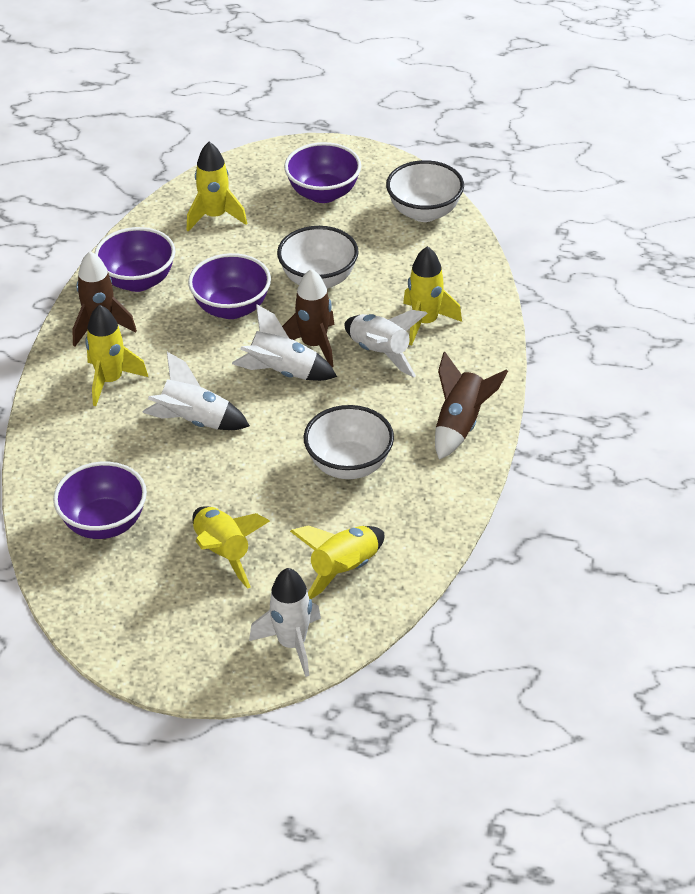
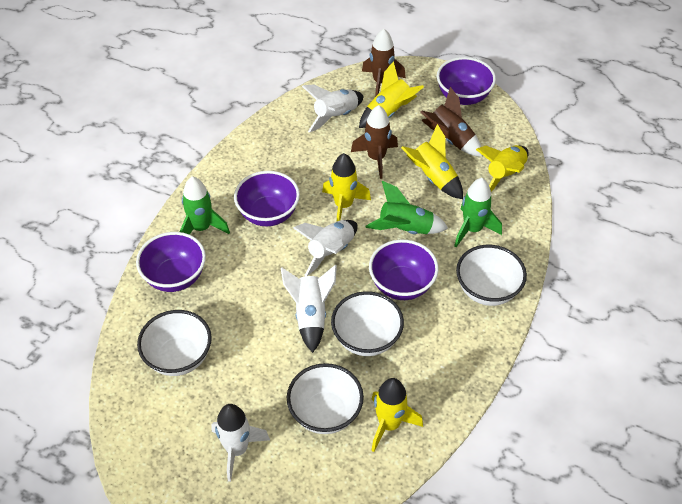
green rocket: 0 -> 3
white bowl: 3 -> 4

